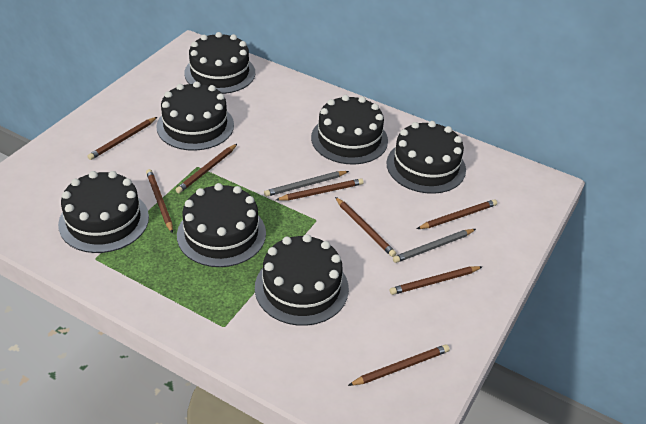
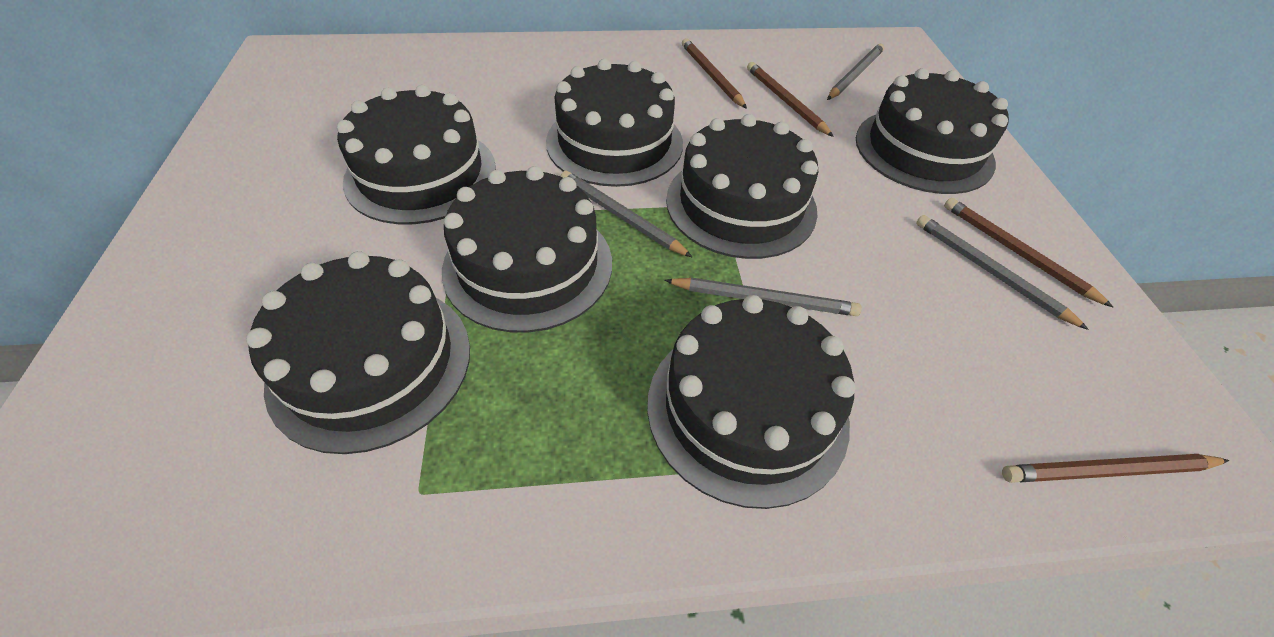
brown pencil: 8 -> 4
grey pencil: 2 -> 4

